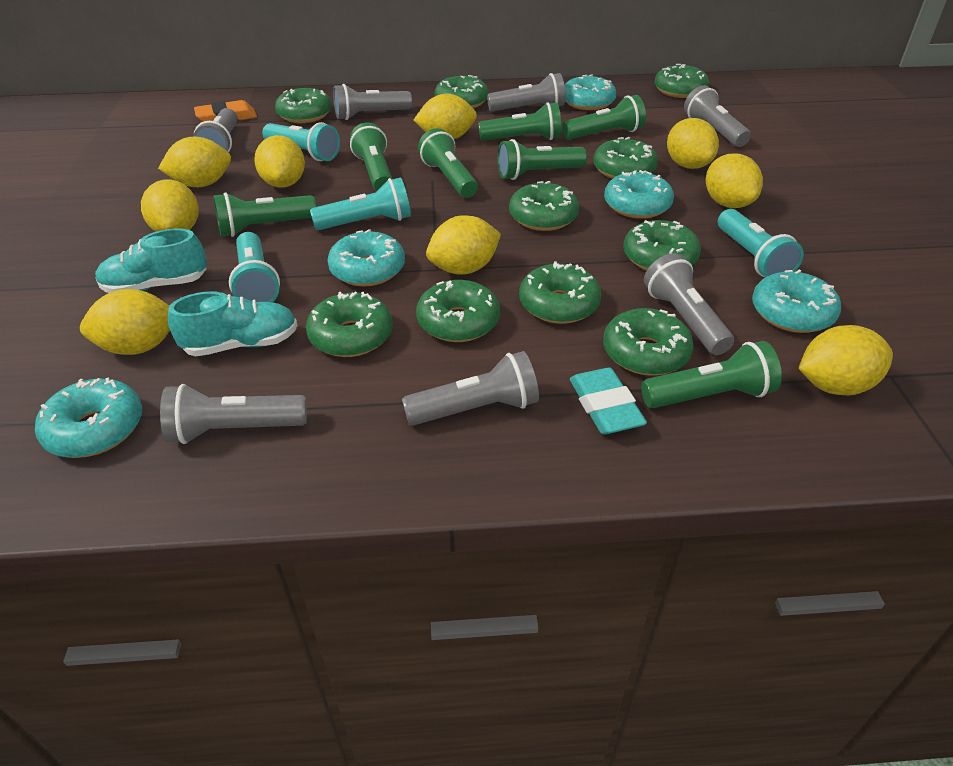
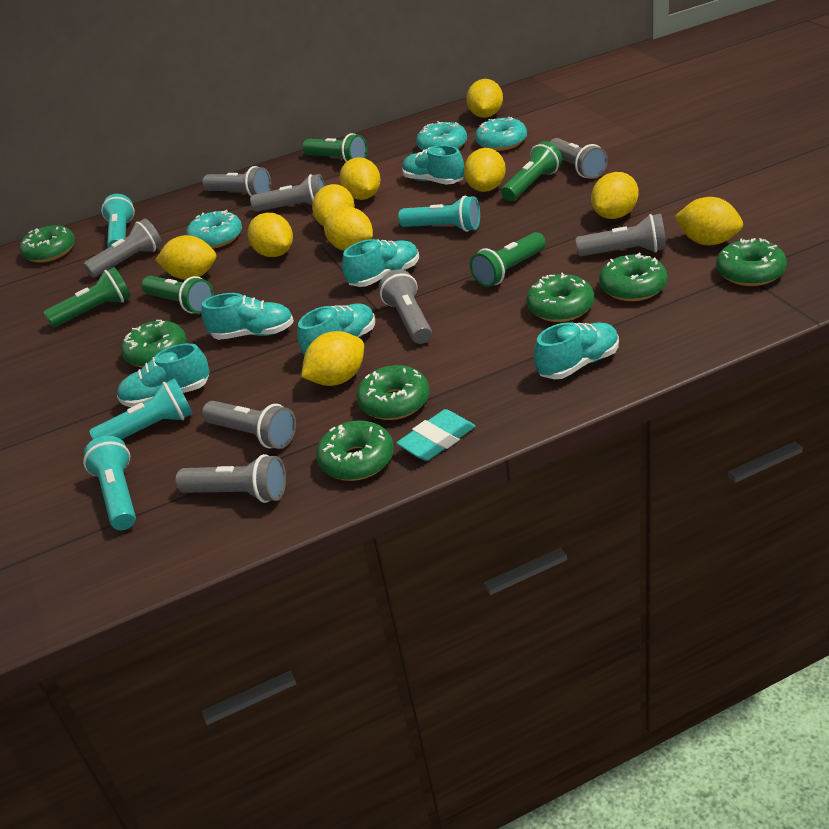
green donut: 10 -> 7
green flashlight: 7 -> 5
grey flashlight: 7 -> 8
orange eraser: 1 -> 0
turquoise donut: 5 -> 3
turquoise shoe: 2 -> 6
yellow lemon: 9 -> 10

